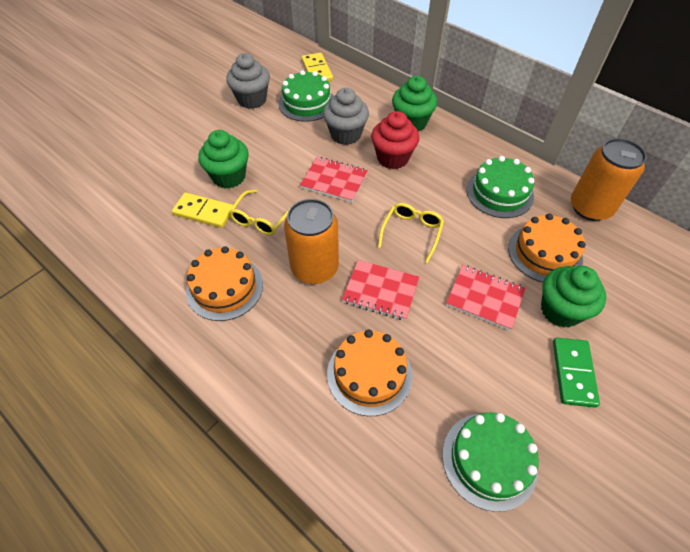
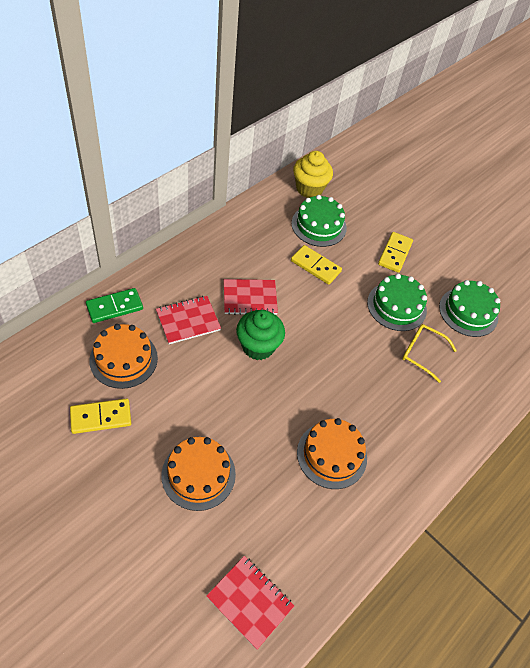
green cupcake: 3 -> 1
grey cupcake: 2 -> 0
orange can: 2 -> 0
red cupcake: 1 -> 0
yellow cupcake: 0 -> 1
yellow domino: 2 -> 3
yellow glasses: 2 -> 1

